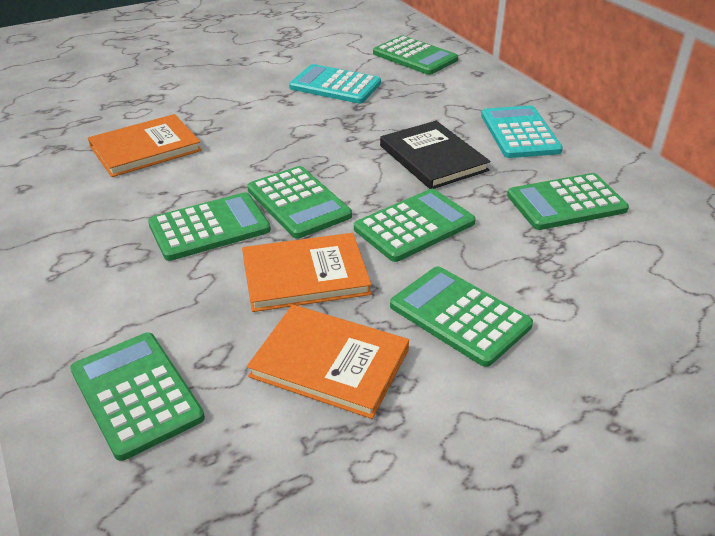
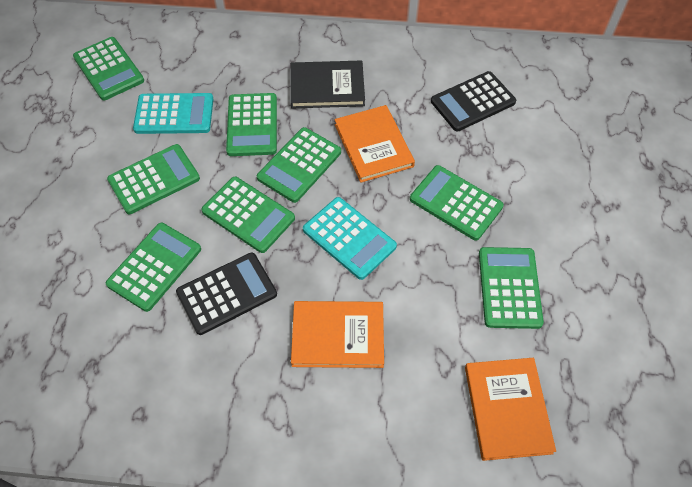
black calculator: 0 -> 2
green calculator: 7 -> 8

